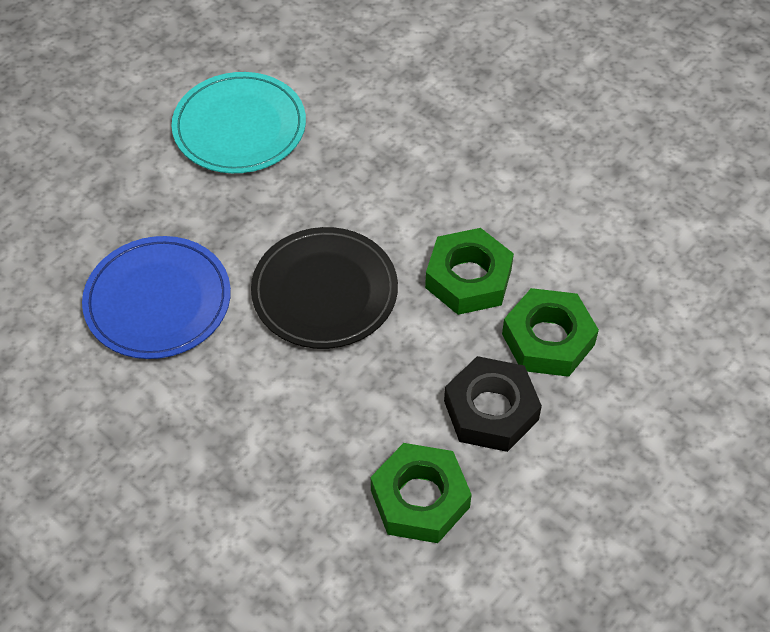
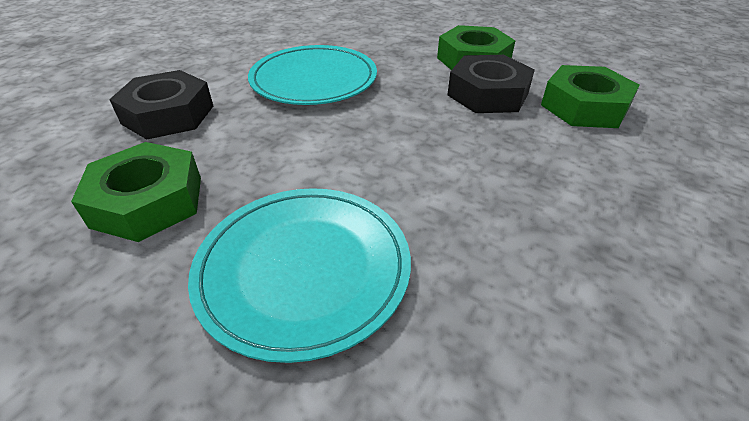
black nut: 1 -> 2
black plate: 1 -> 0
blue plate: 1 -> 0
turquoise plate: 1 -> 2

